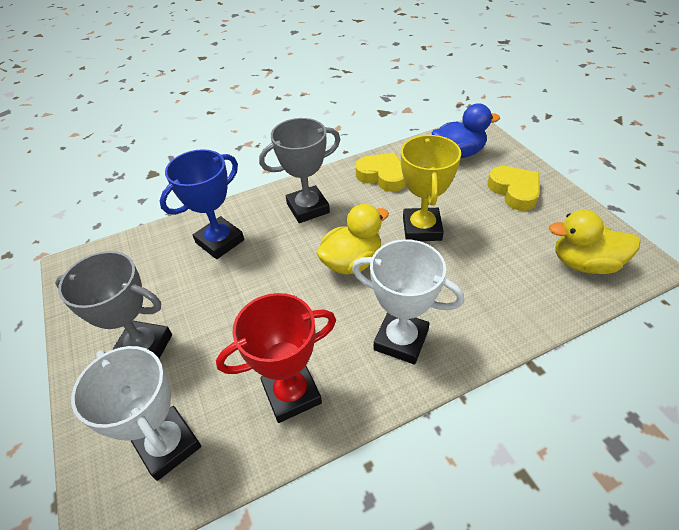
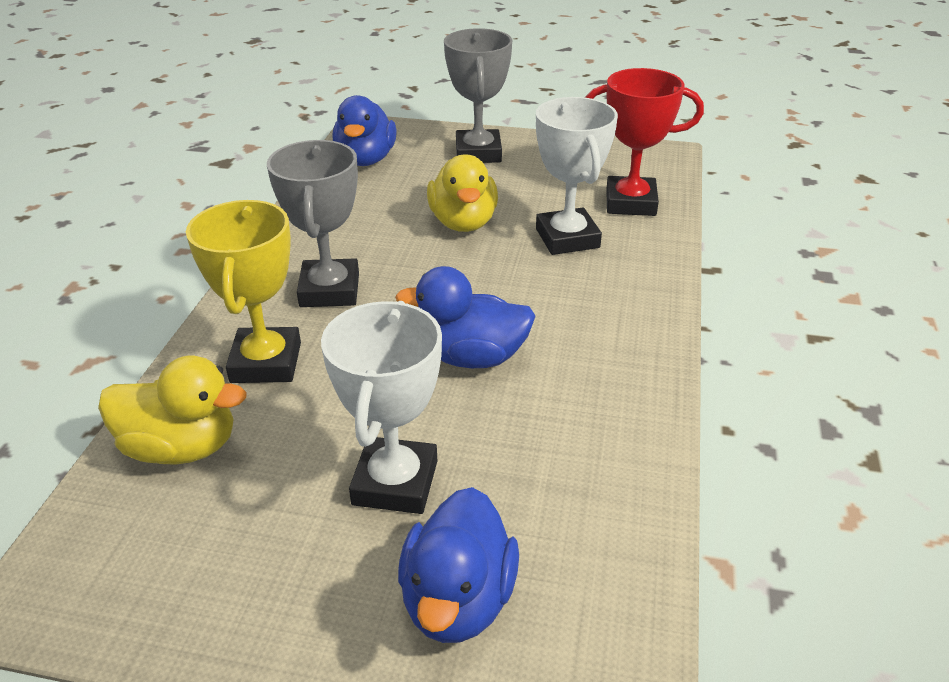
blue duck: 1 -> 3
blue trophy: 1 -> 0
yellow heart: 2 -> 0

